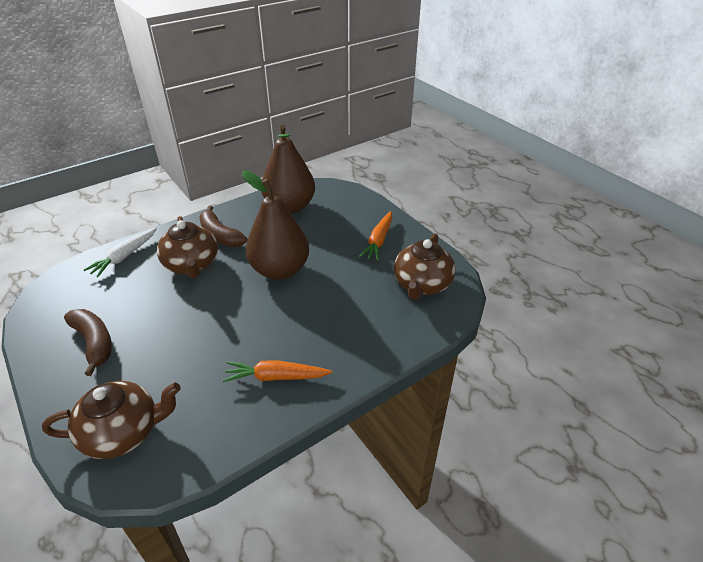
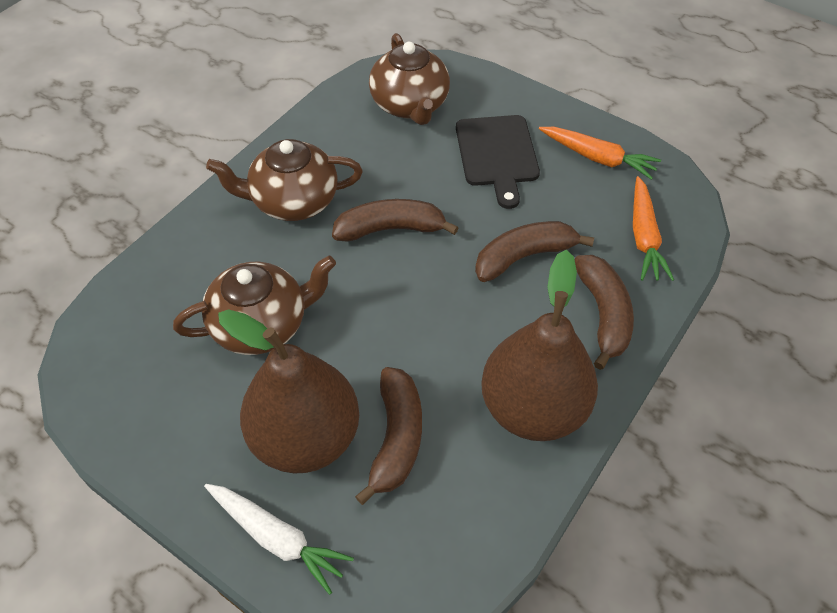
black cutting board: 0 -> 1
brown banana: 2 -> 4

